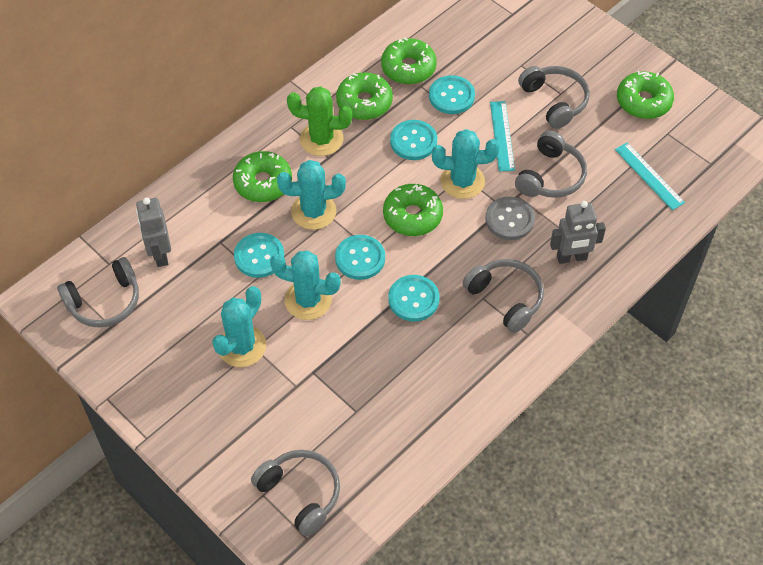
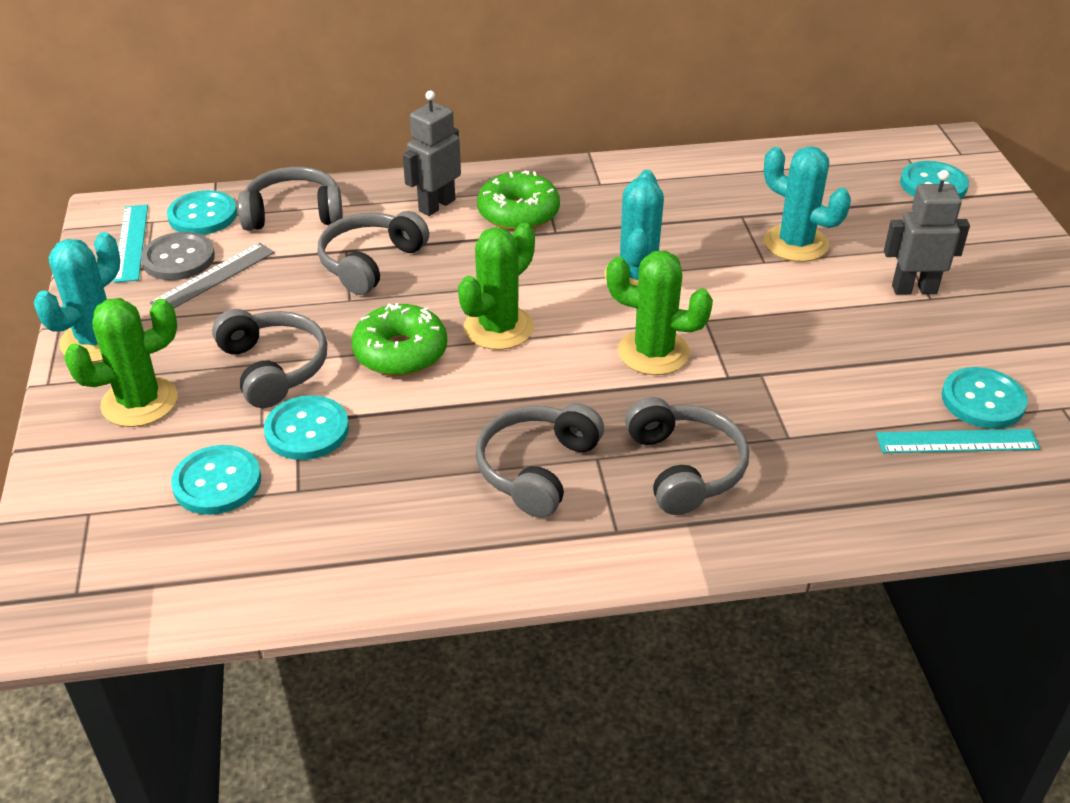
green cactus: 1 -> 3
green donut: 5 -> 2
grey ruler: 0 -> 1
turquoise cactus: 4 -> 3

